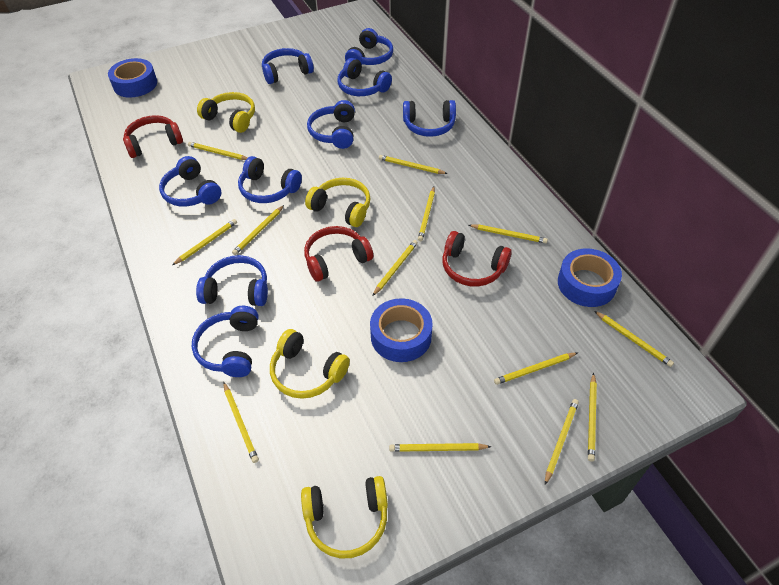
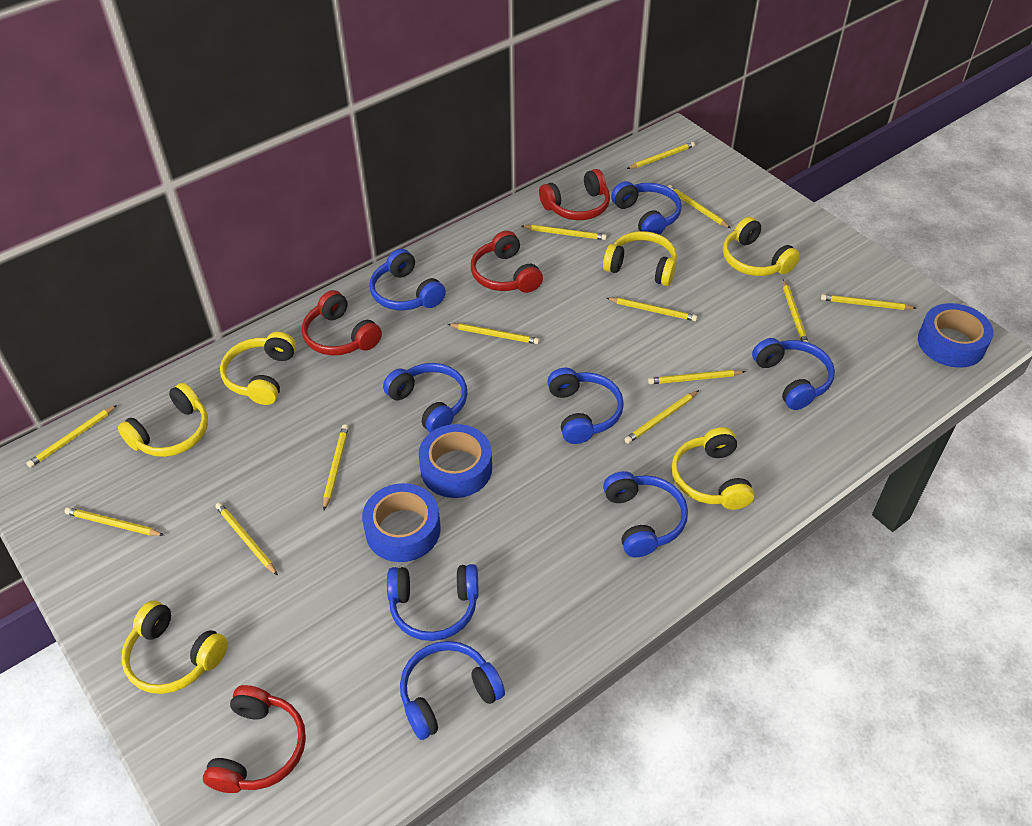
blue headphones: 9 -> 8
red headphones: 3 -> 4
yellow headphones: 4 -> 6

